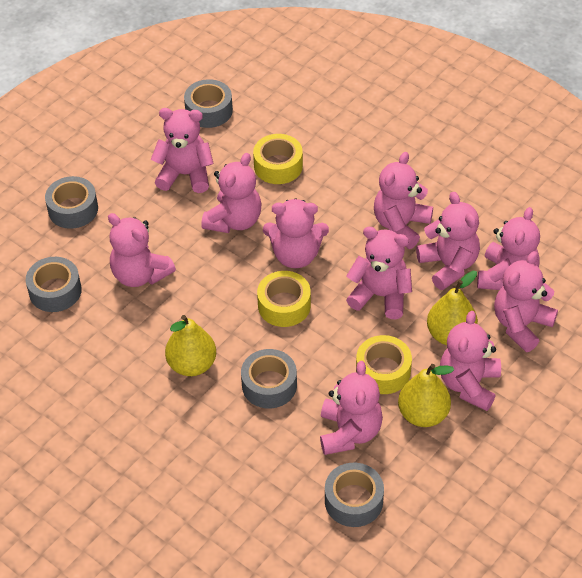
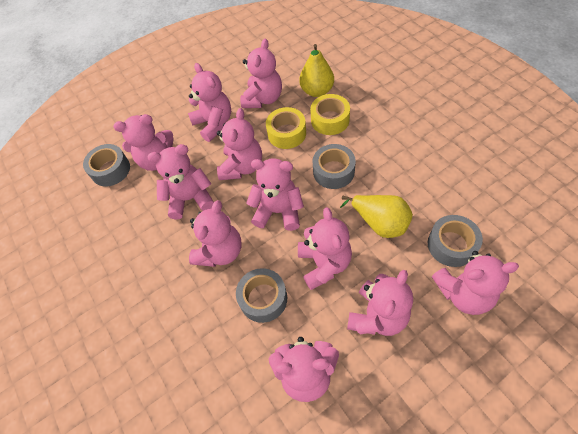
grey tape: 5 -> 4
yellow pear: 3 -> 2
yellow tape: 3 -> 2

